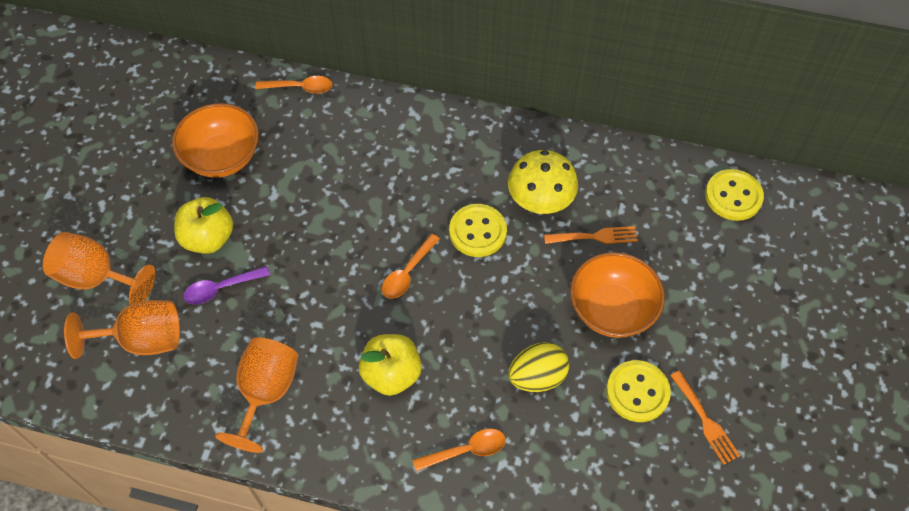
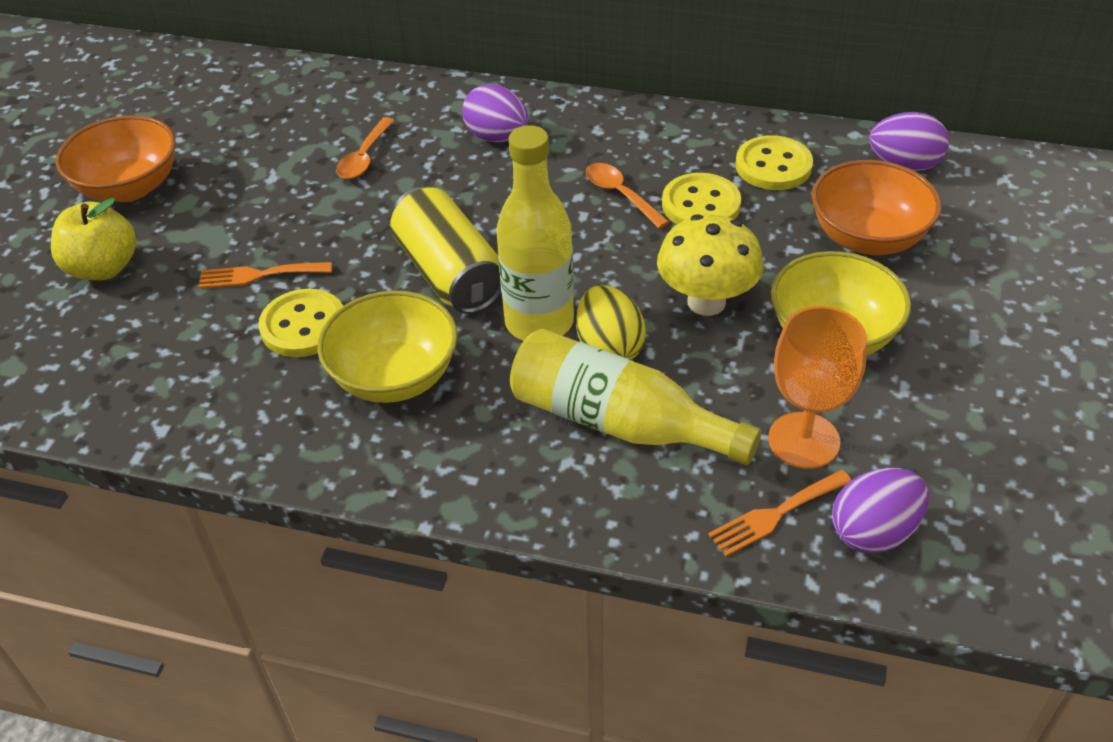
orange goblet: 3 -> 1
orange spoon: 3 -> 2
purple egg: 0 -> 3
purple spoon: 1 -> 0
yellow apple: 2 -> 1
yellow bottle: 0 -> 2
yellow bowl: 0 -> 2
yellow can: 0 -> 1

